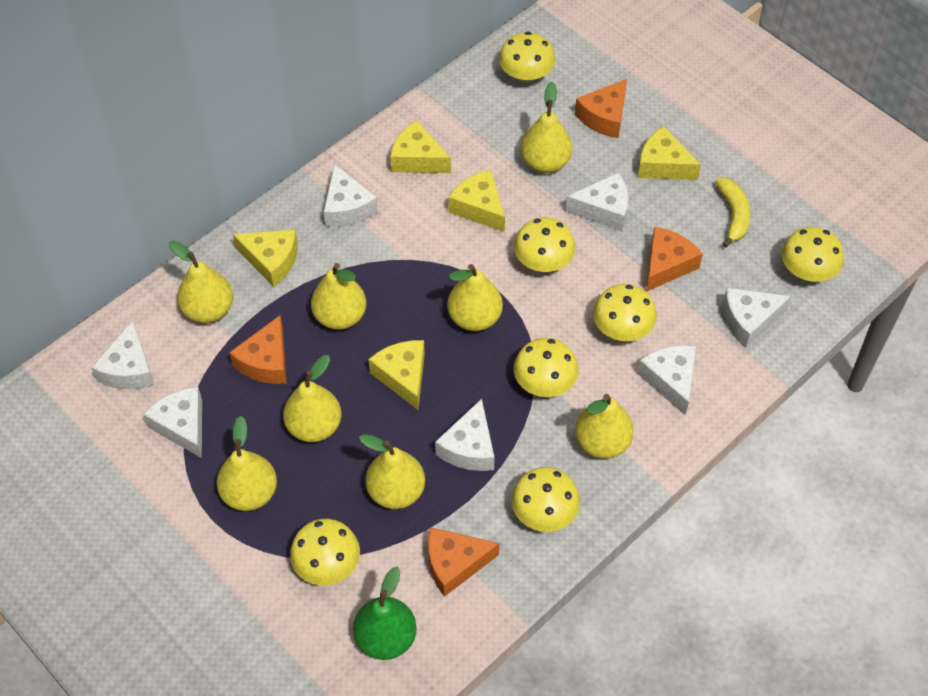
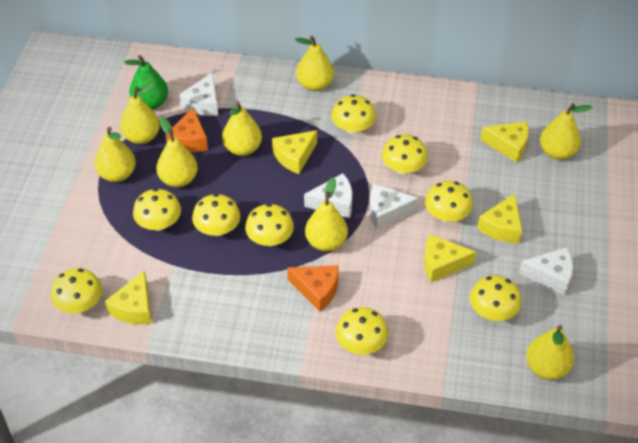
orange cheese: 4 -> 2
white cheese: 7 -> 4
yellow banana: 1 -> 0
yellow mushroom: 7 -> 9

